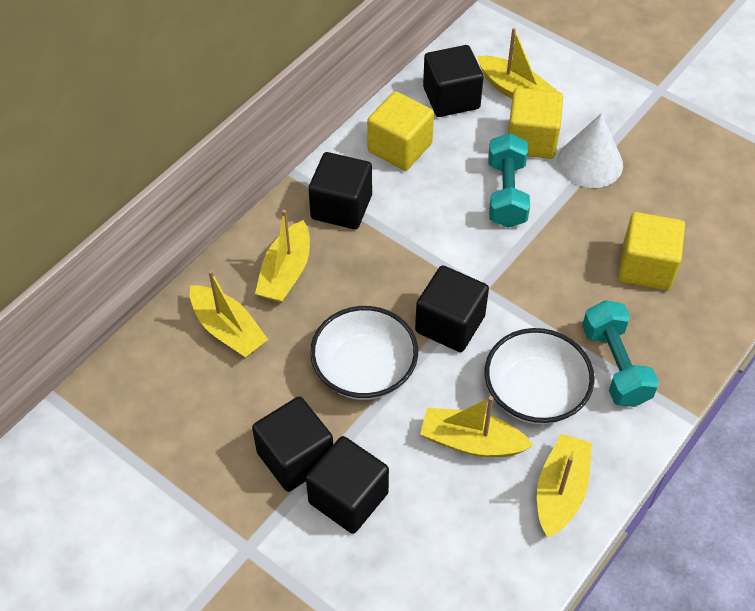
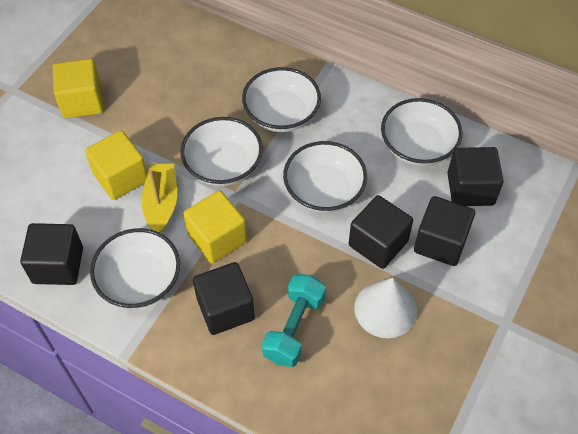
turquoise dumbbell: 2 -> 1
white bowl: 2 -> 5
yellow boat: 5 -> 1

